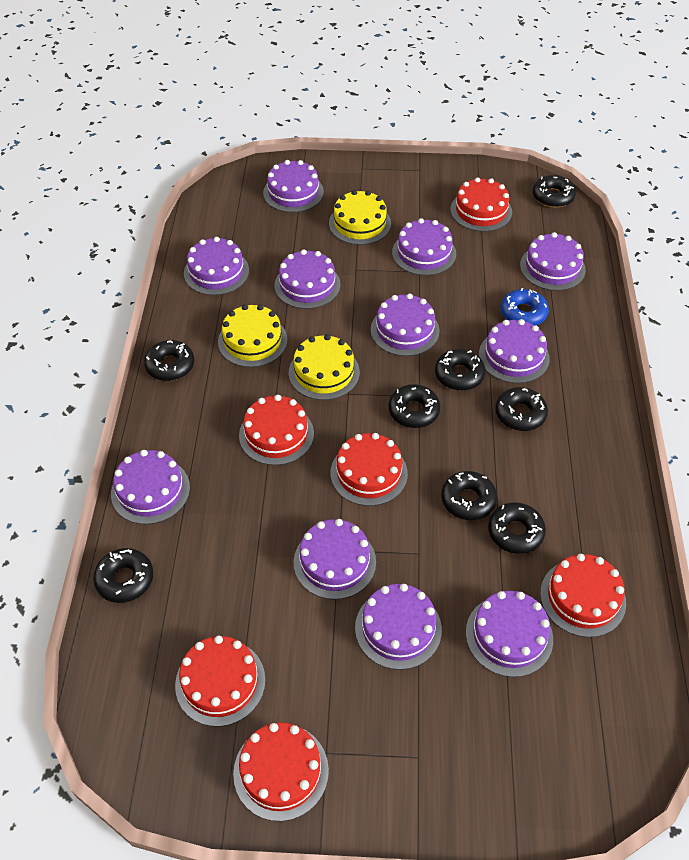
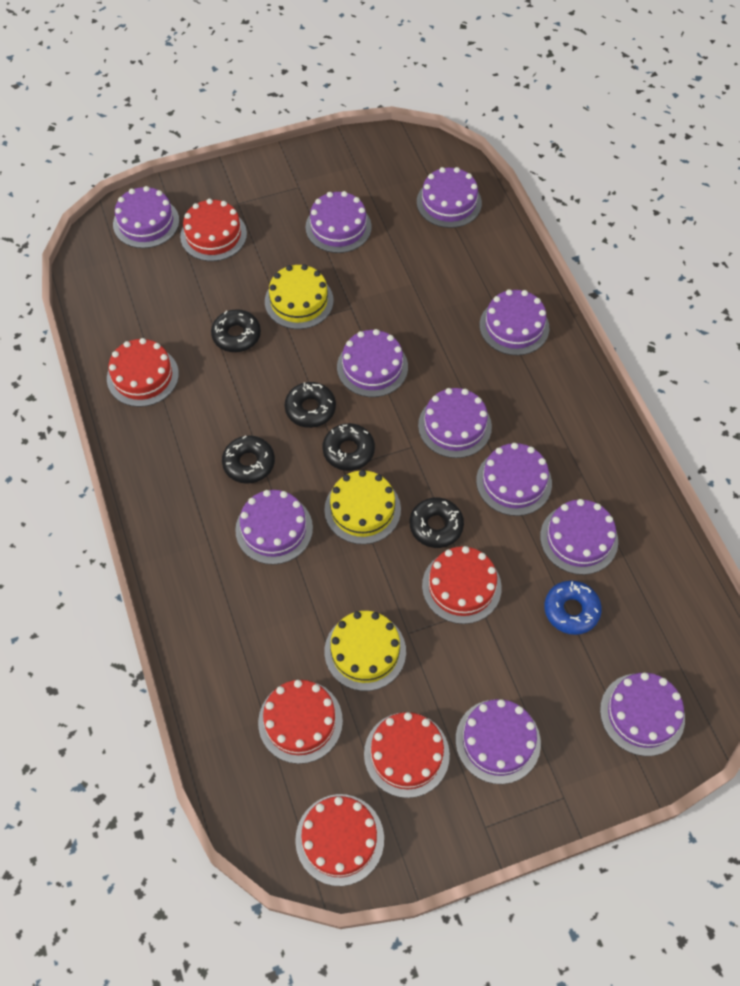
black donut: 8 -> 5

